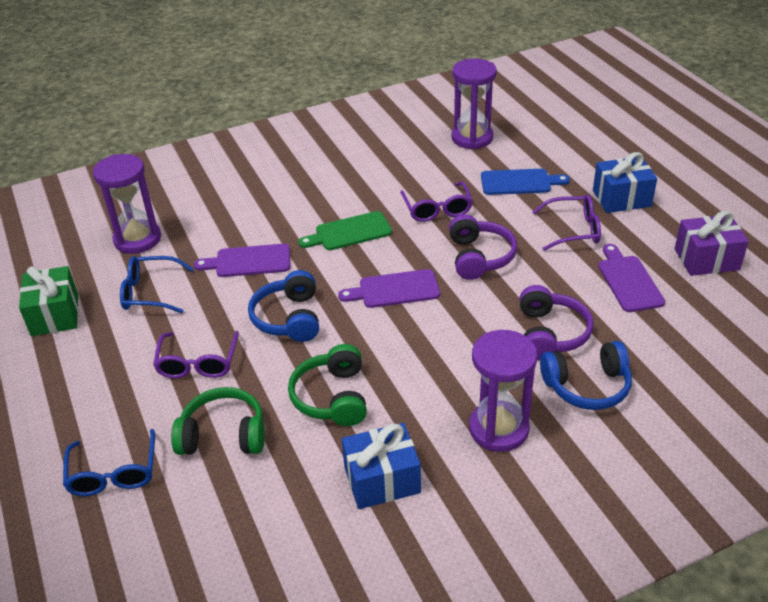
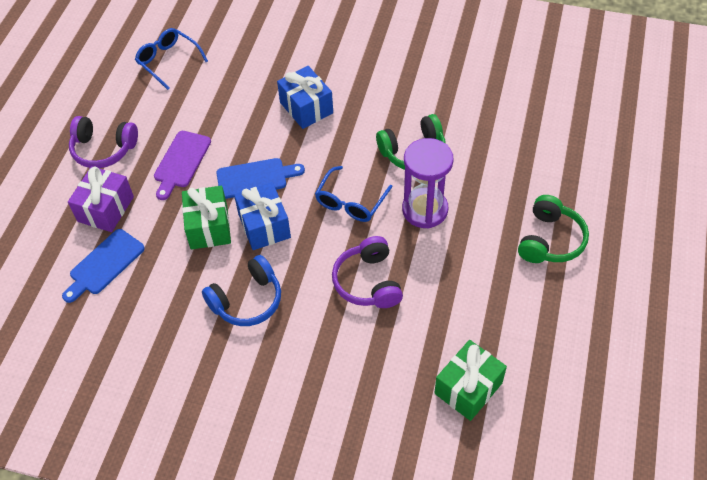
blue cutting board: 1 -> 2
blue headphones: 2 -> 1
green cutting board: 1 -> 0
green gift: 1 -> 2
purple cutting board: 3 -> 1
purple glasses: 3 -> 0
purple hourglass: 3 -> 1

